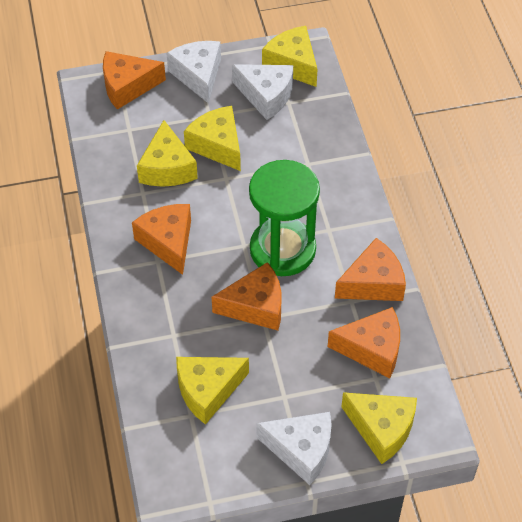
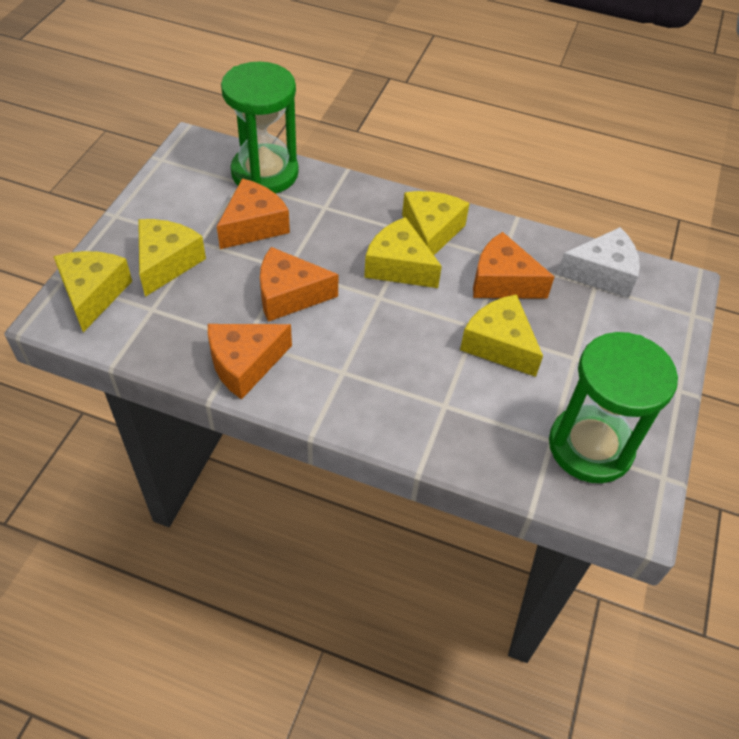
green hourglass: 1 -> 2
orange cheese: 5 -> 4
white cheese: 3 -> 1

